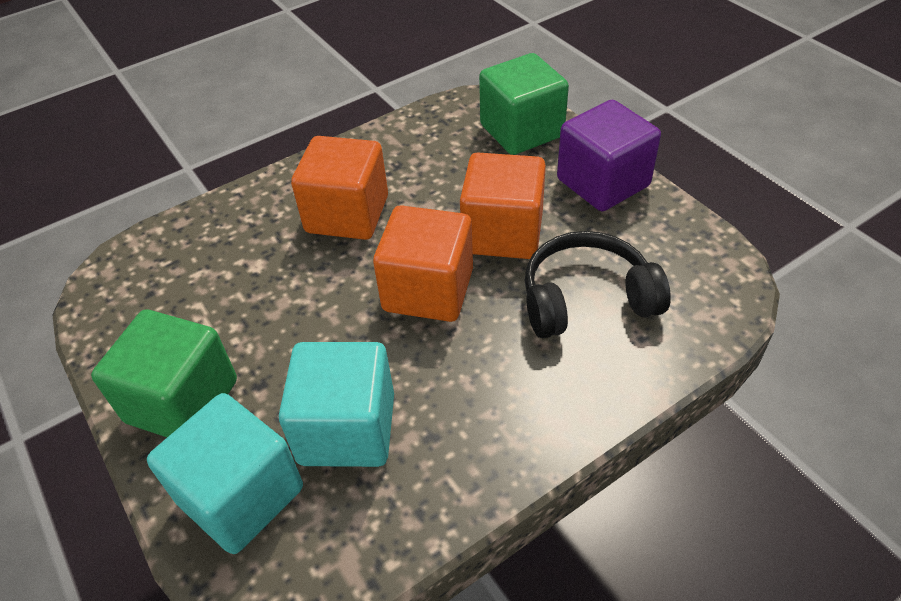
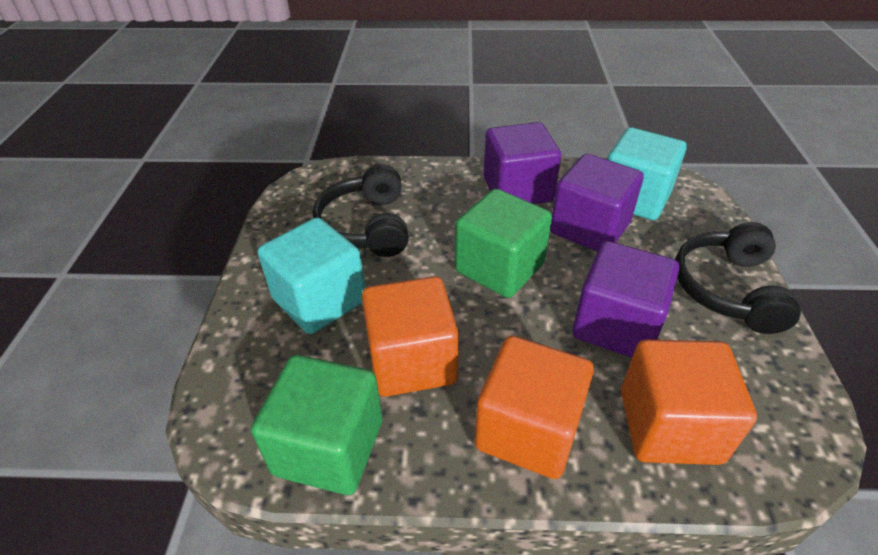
black headphones: 1 -> 2
purple cube: 1 -> 3

